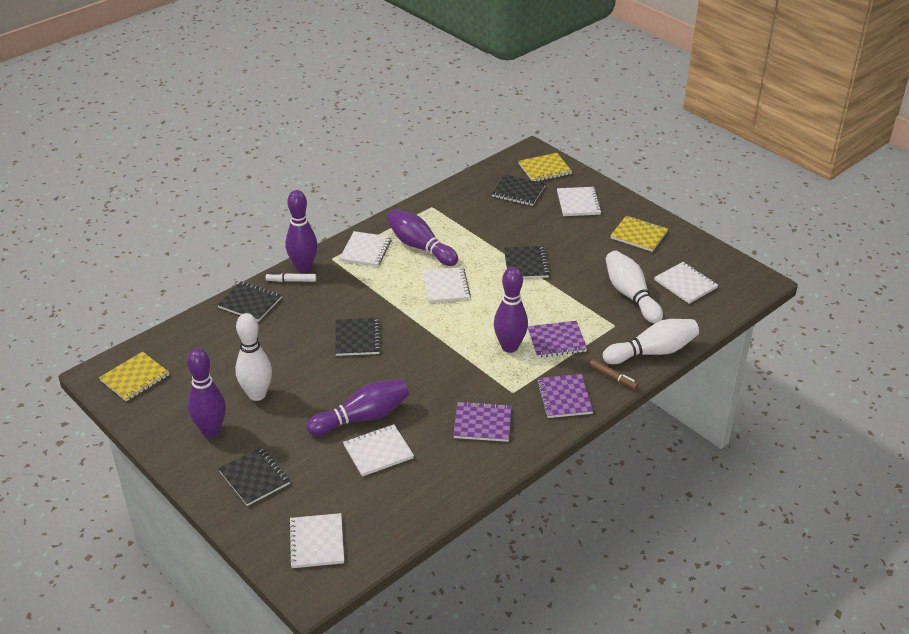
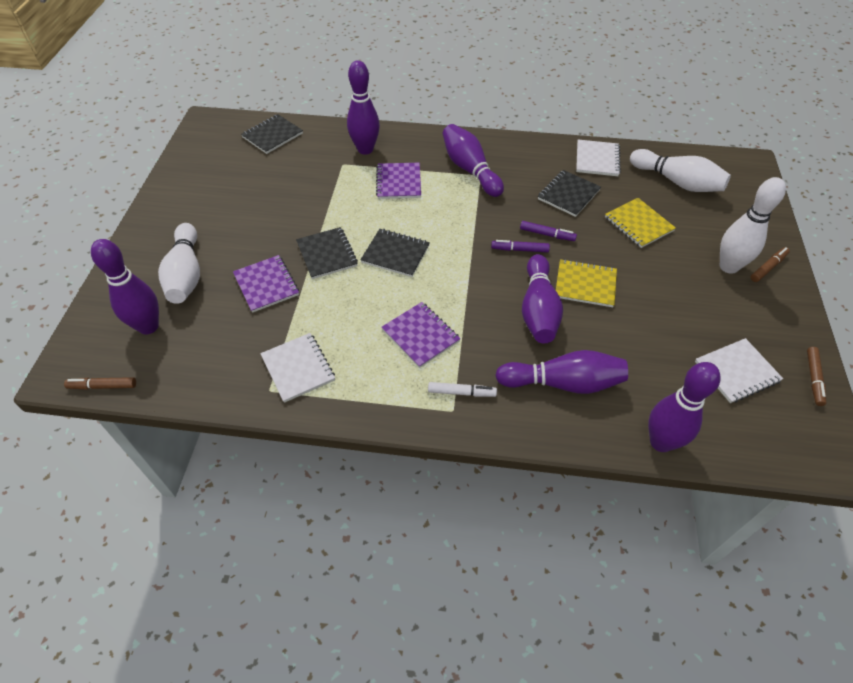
black notebook: 5 -> 4
brown marker: 1 -> 3
purple bowling pin: 5 -> 6
purple marker: 0 -> 2
white notebook: 6 -> 3
yellow notebook: 3 -> 2

